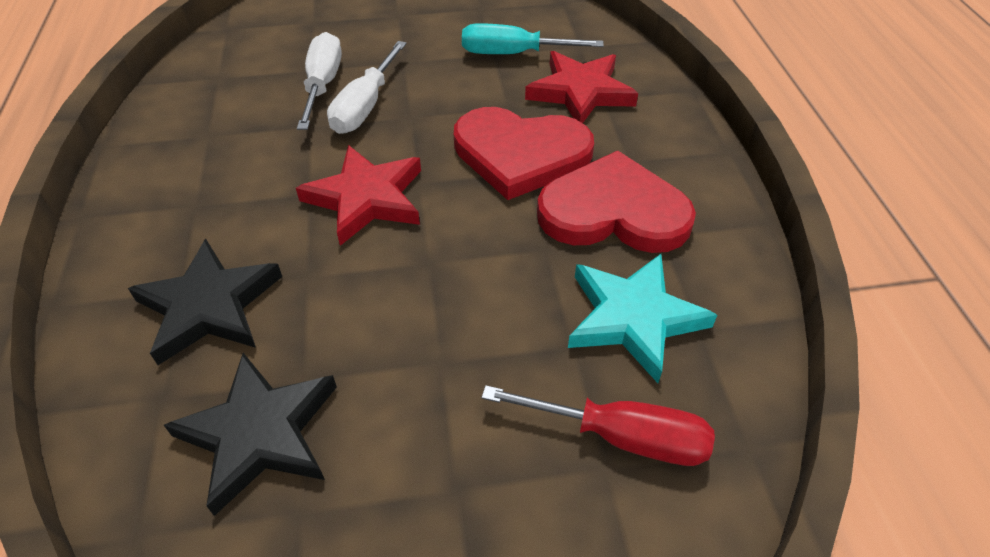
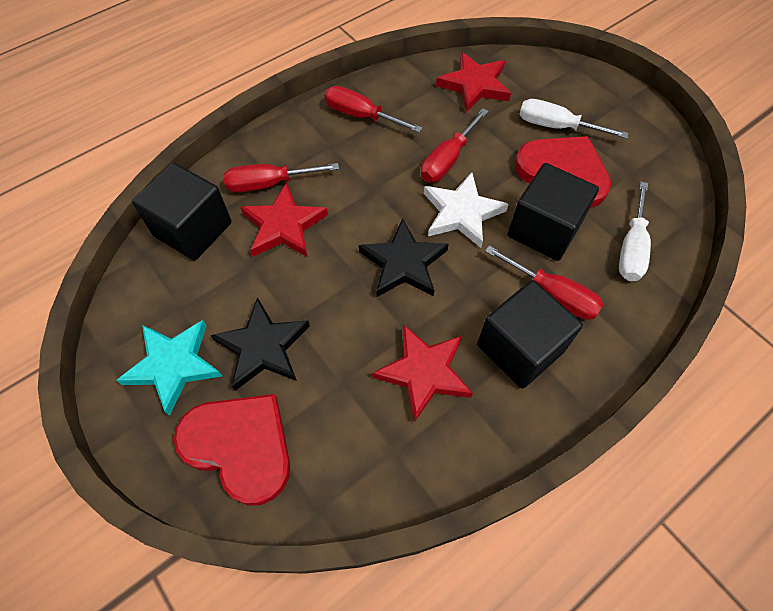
black cube: 0 -> 3
red screwdriver: 1 -> 4
red star: 2 -> 3
turquoise screwdriver: 1 -> 0
white star: 0 -> 1

